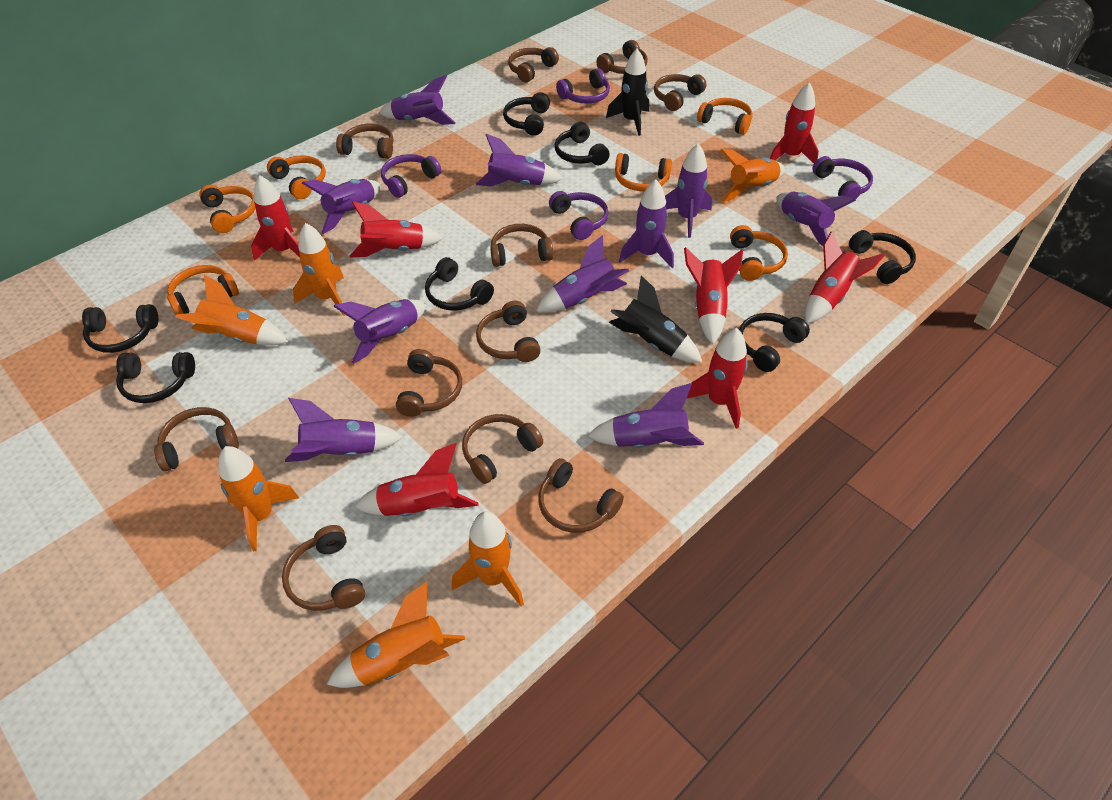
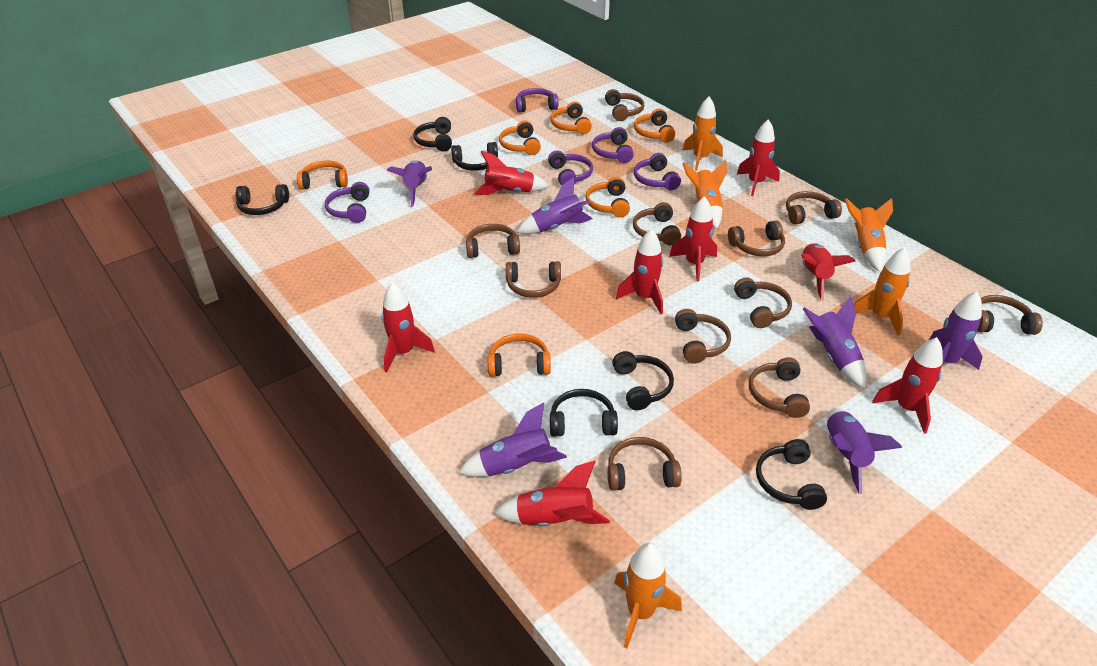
black headphones: 7 -> 6
black rocket: 2 -> 0
orange rocket: 6 -> 5
purple headphones: 4 -> 5
purple rocket: 10 -> 6
red rocket: 7 -> 8

